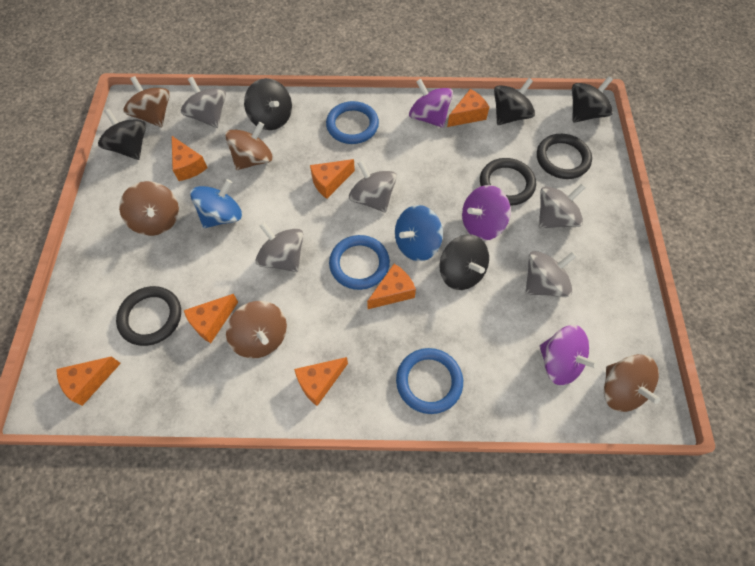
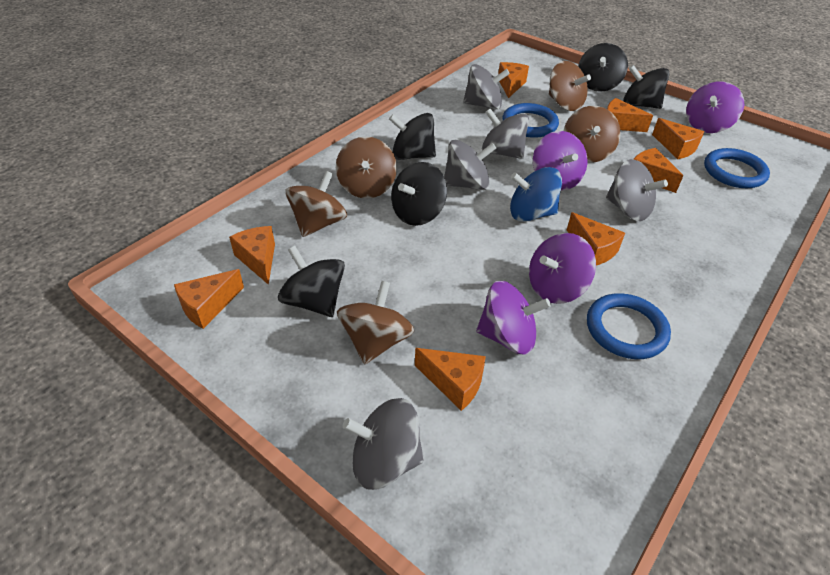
black ring: 3 -> 0
blue spinning top: 2 -> 1
orange cheese: 7 -> 8
purple spinning top: 3 -> 4

